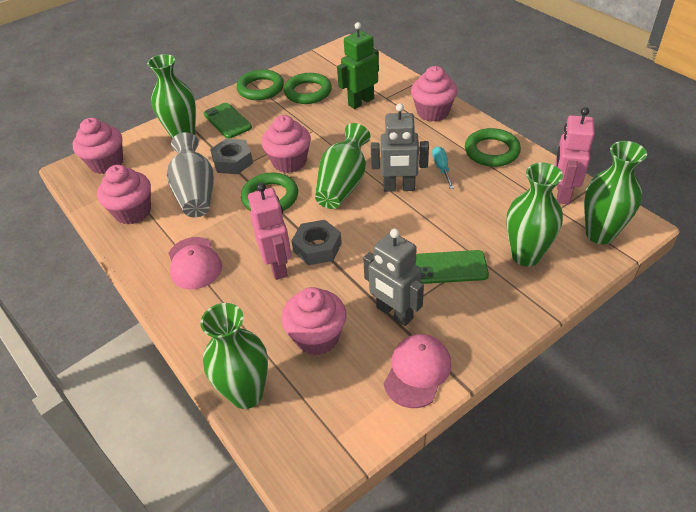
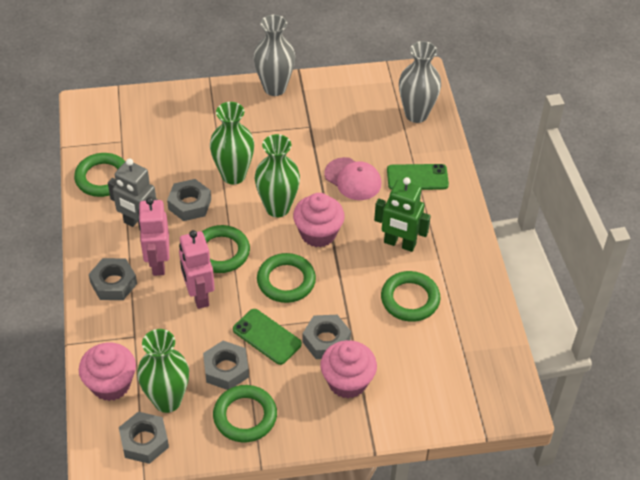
green ring: 4 -> 5
green vase: 5 -> 3
grey nut: 2 -> 5
grey robot: 2 -> 1
grey vase: 1 -> 2
pink cap: 2 -> 1
pink cupcake: 5 -> 3
turquoise screwdriver: 1 -> 0

